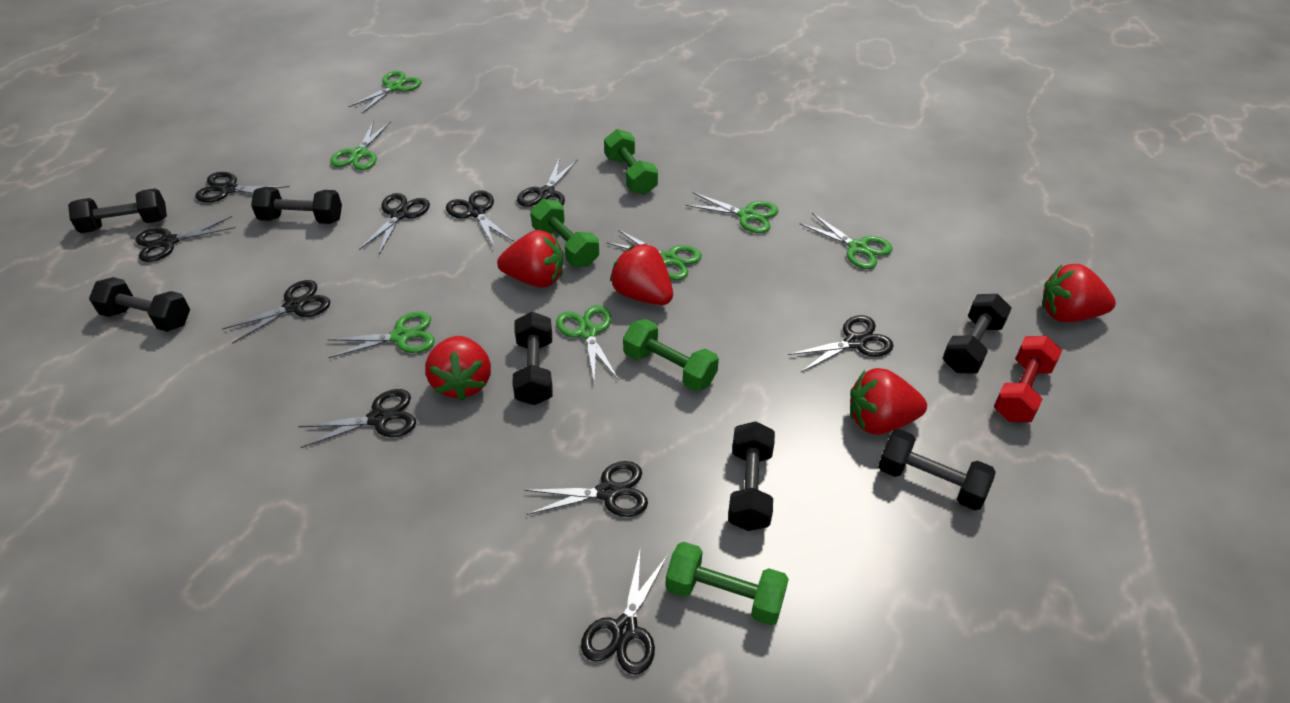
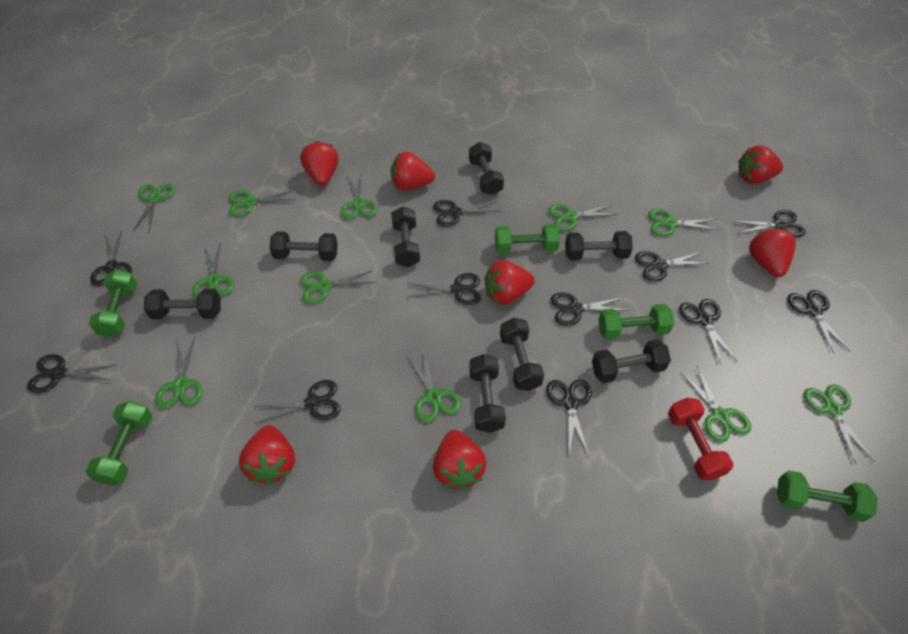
black dumbbell: 7 -> 8
black scissors: 10 -> 11
green dumbbell: 4 -> 5
green scissors: 7 -> 11
red strawberry: 5 -> 7

